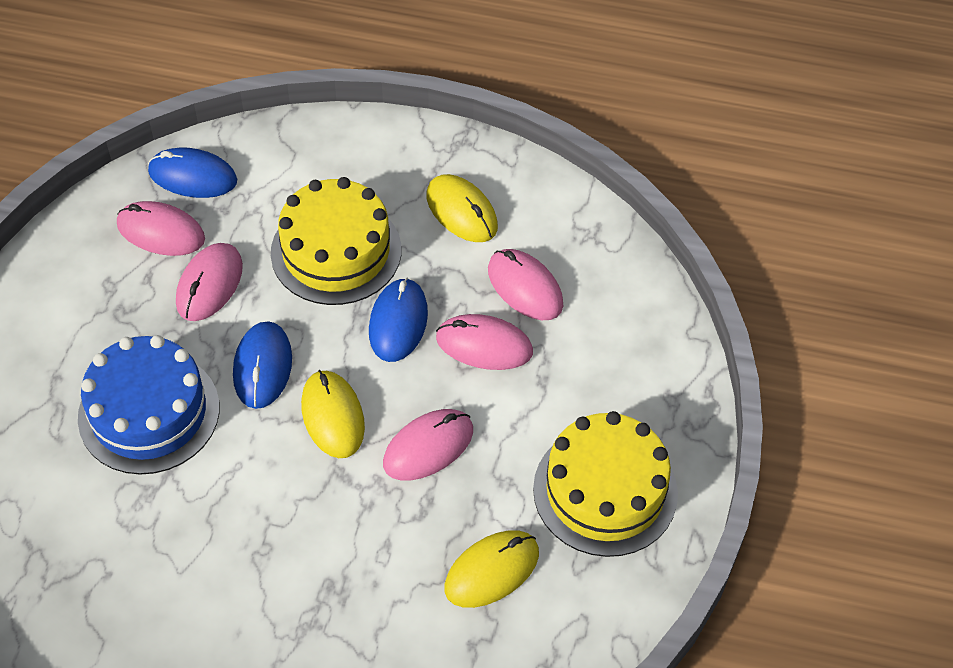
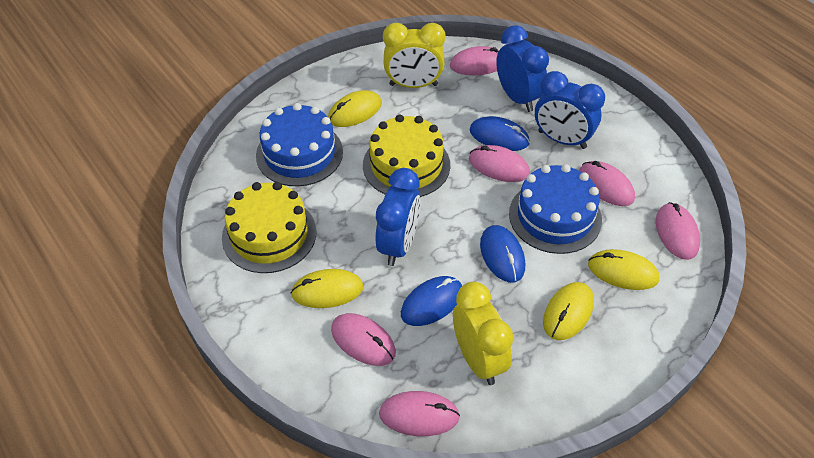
blue cake: 1 -> 2
blue clock: 0 -> 3
pink mouse: 5 -> 6
yellow clock: 0 -> 2
yellow mouse: 3 -> 4

